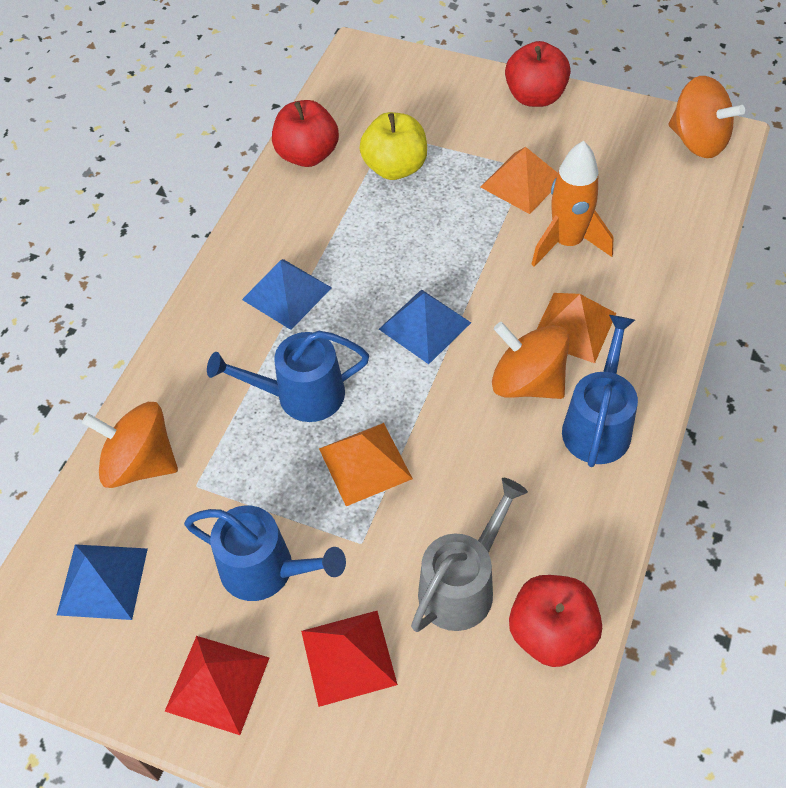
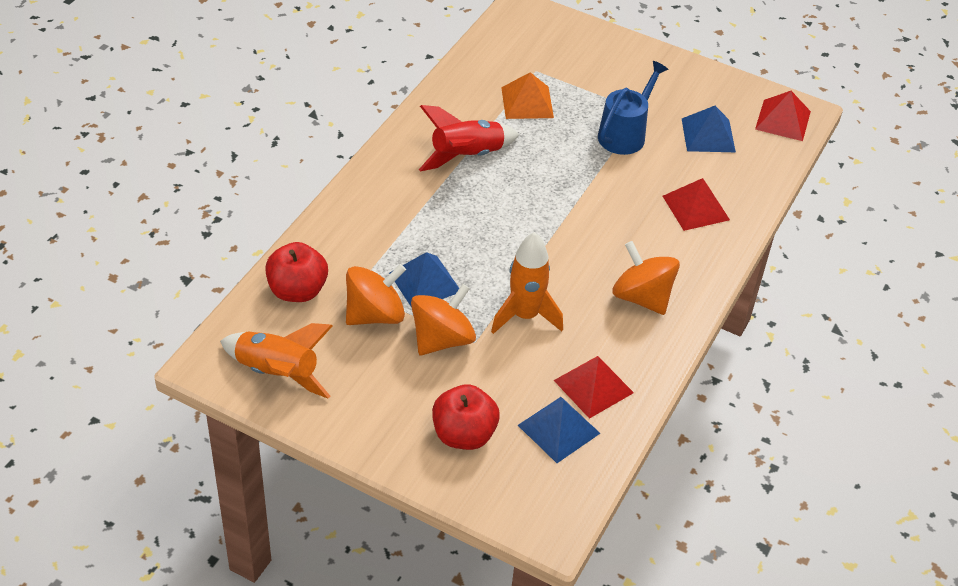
blue watering can: 3 -> 1
grey watering can: 1 -> 0
orange pyramid: 3 -> 1
orange rocket: 1 -> 2
red apple: 3 -> 2
red pyramid: 2 -> 3
red rocket: 0 -> 1
yellow apple: 1 -> 0

